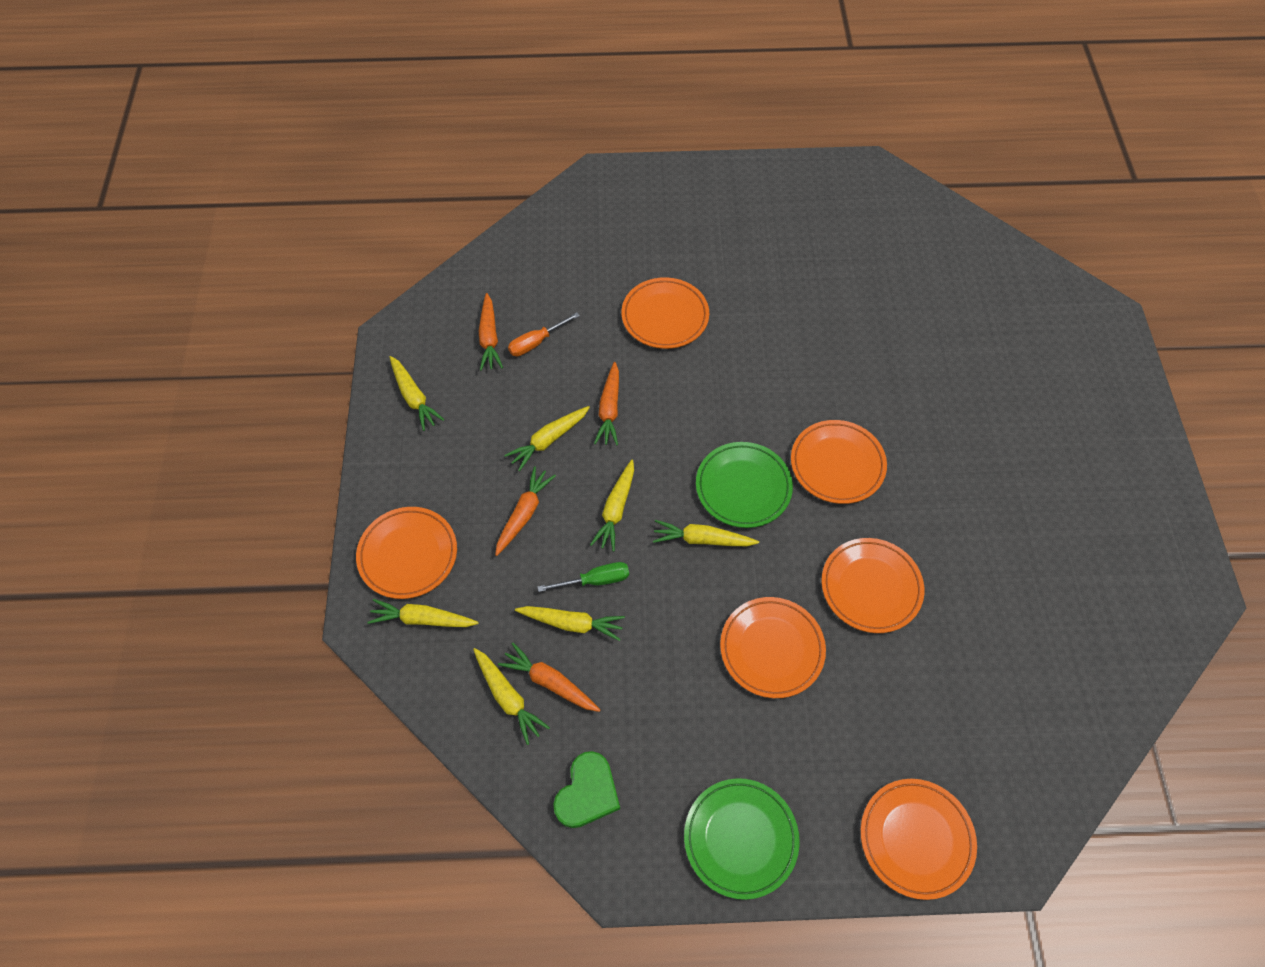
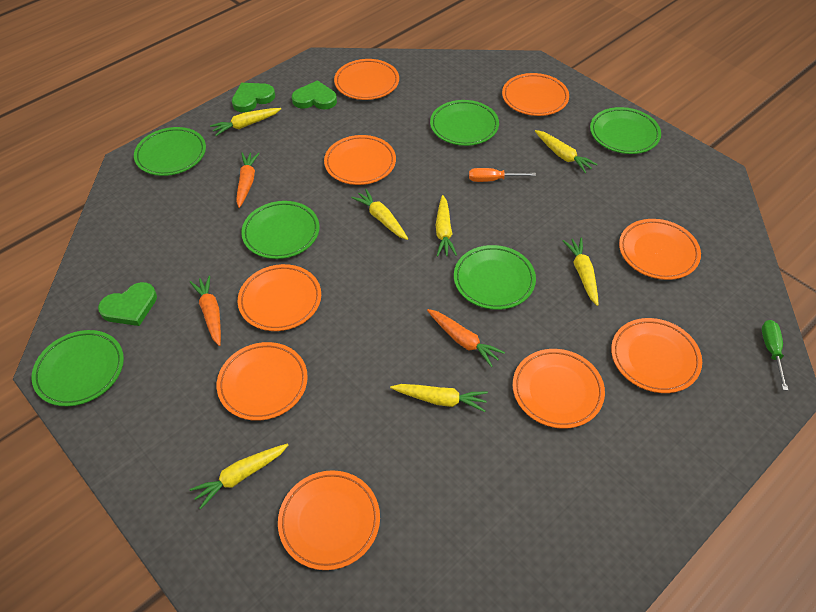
green heart: 1 -> 3
green plate: 2 -> 6
orange carrot: 4 -> 3
orange plate: 6 -> 9

